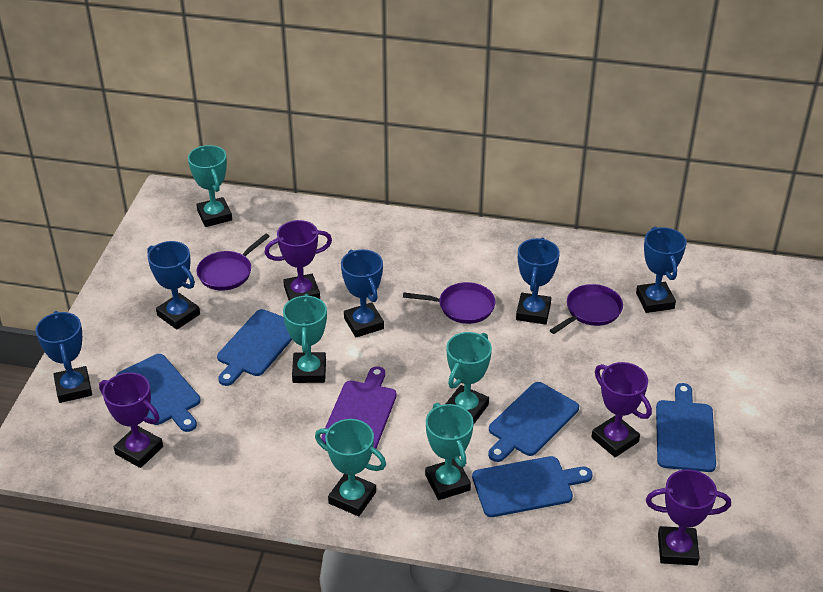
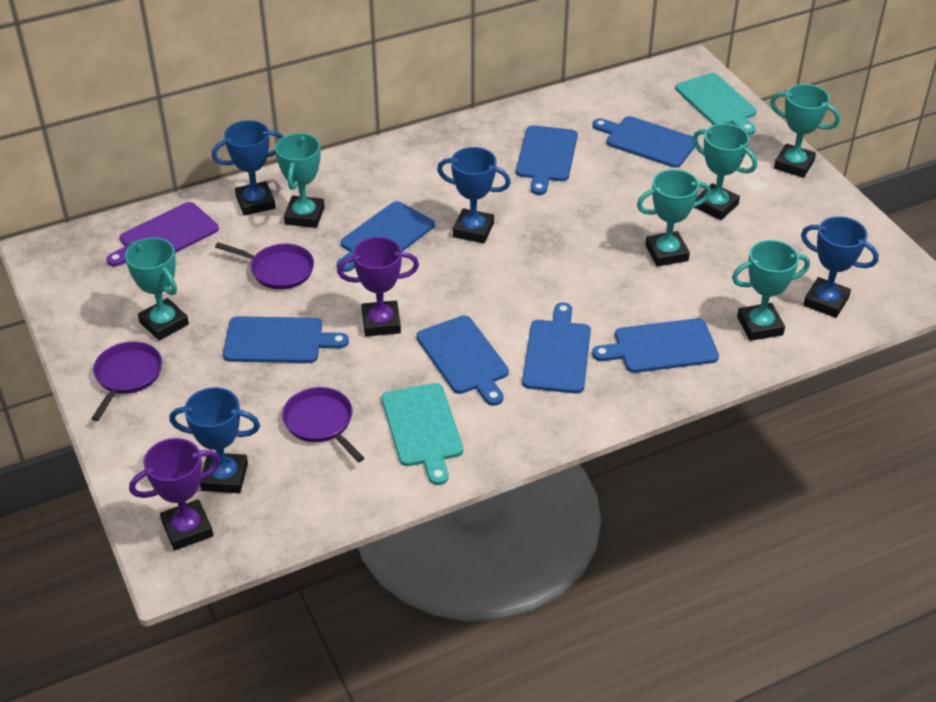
blue cutting board: 5 -> 7
blue trophy: 5 -> 4
purple trophy: 4 -> 2
turquoise cutting board: 0 -> 2
turquoise trophy: 5 -> 6

